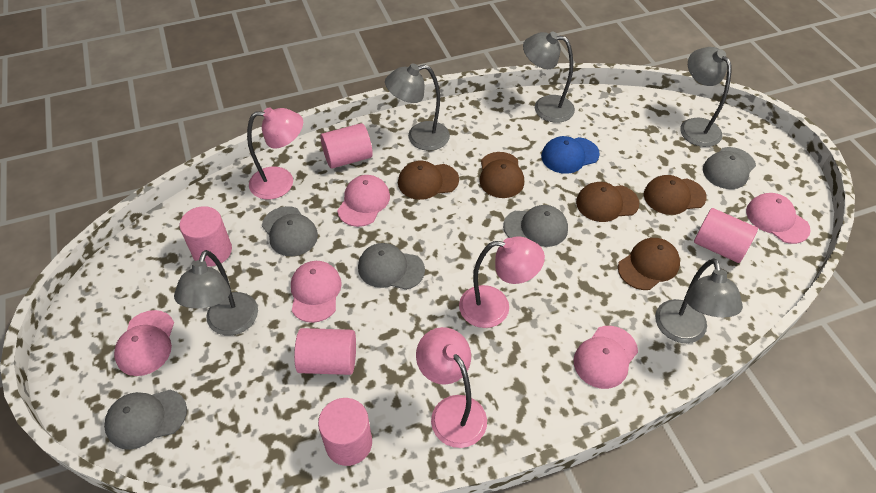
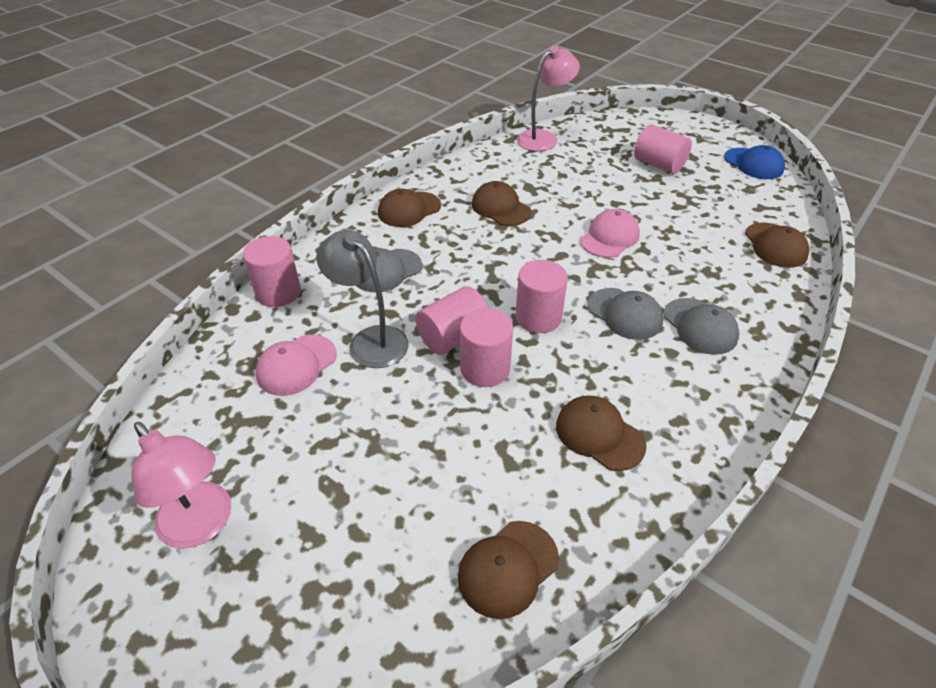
grey cap: 5 -> 3
grey lamp: 5 -> 1
pink cap: 5 -> 2
pink lamp: 3 -> 2

